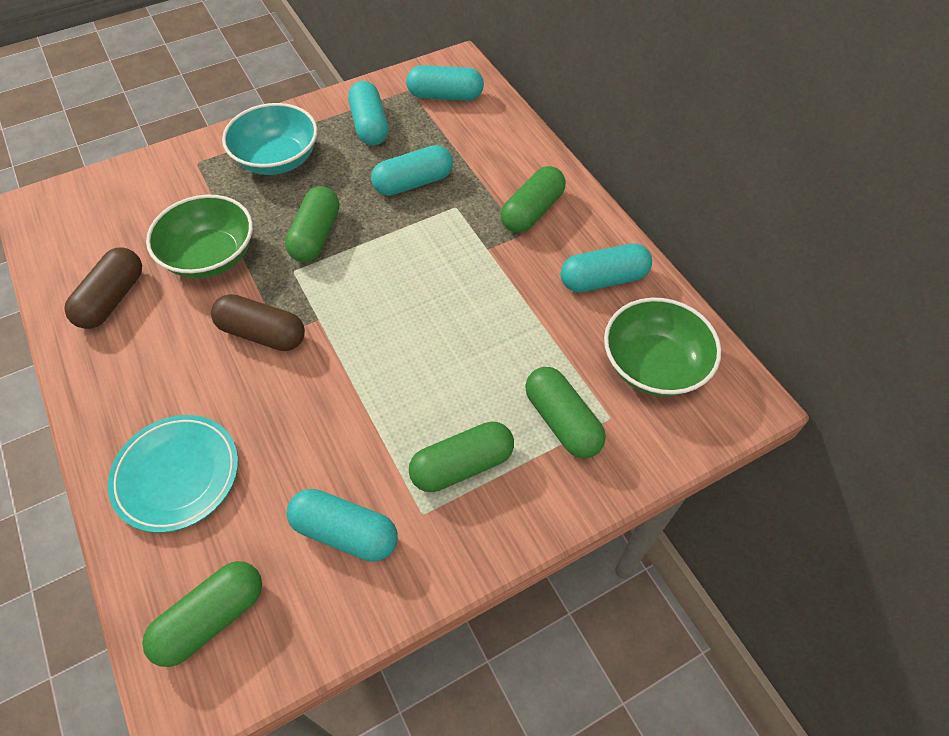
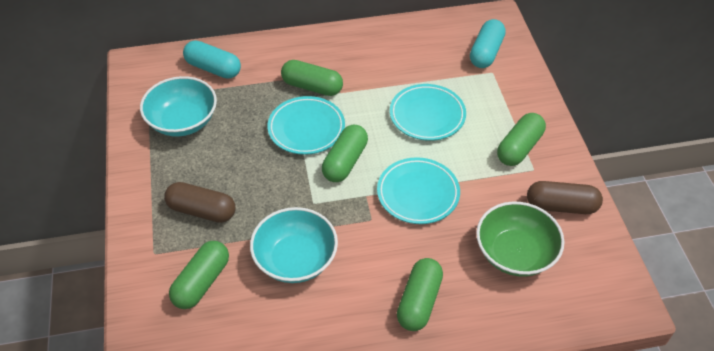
green bowl: 2 -> 1
turquoise bowl: 1 -> 2
turquoise capsule: 5 -> 2
turquoise plate: 1 -> 3

